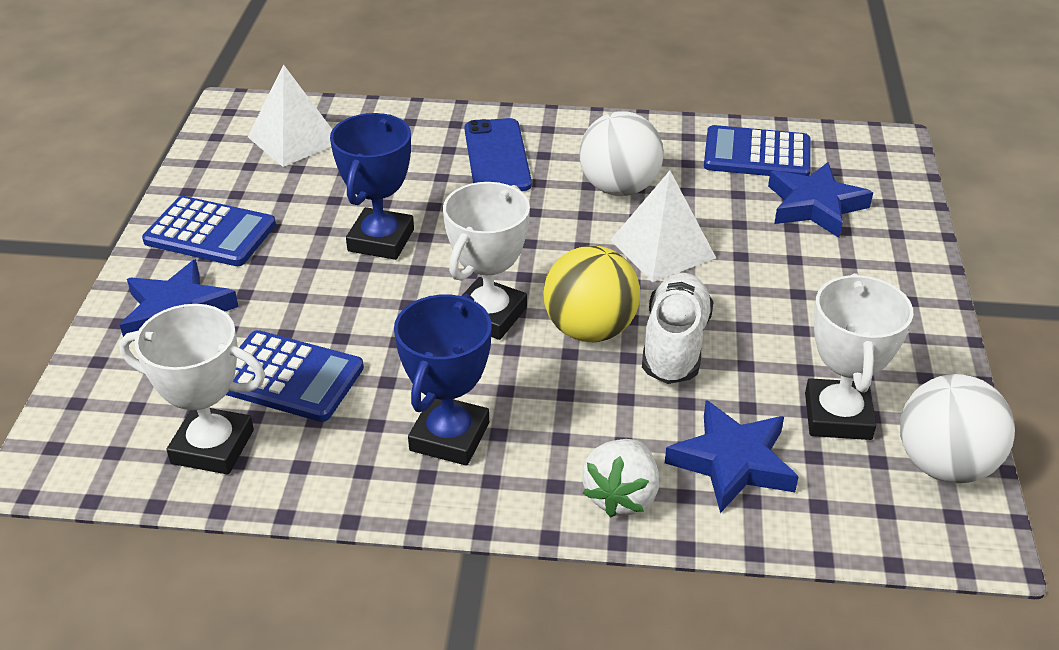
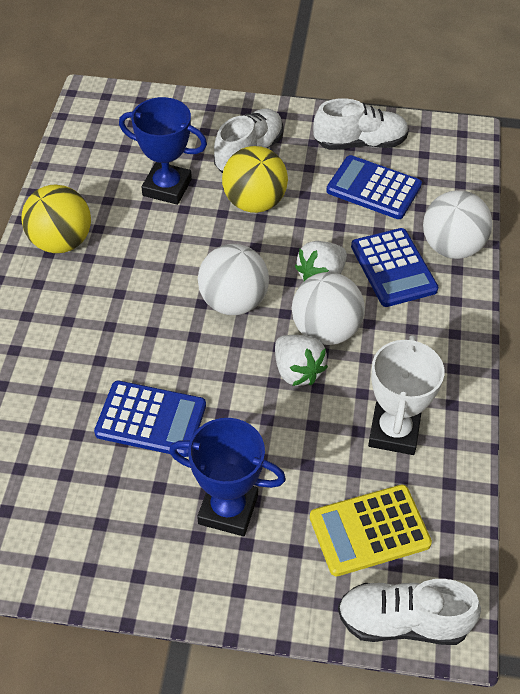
blue phone: 1 -> 0
blue star: 3 -> 0
white ball: 2 -> 3
white pyramid: 2 -> 0
white shoe: 1 -> 3
white strawberry: 1 -> 2
white trophy: 3 -> 1
yellow ball: 1 -> 2
yellow calculator: 0 -> 1

